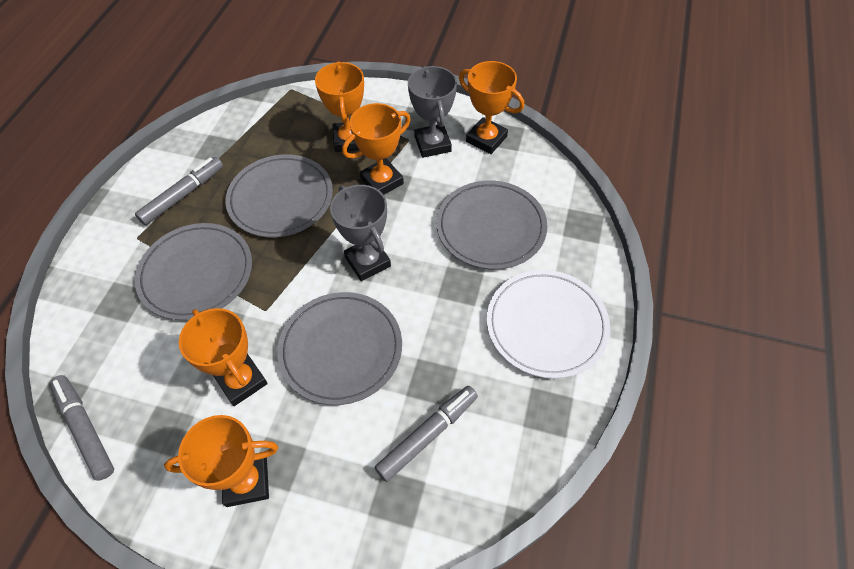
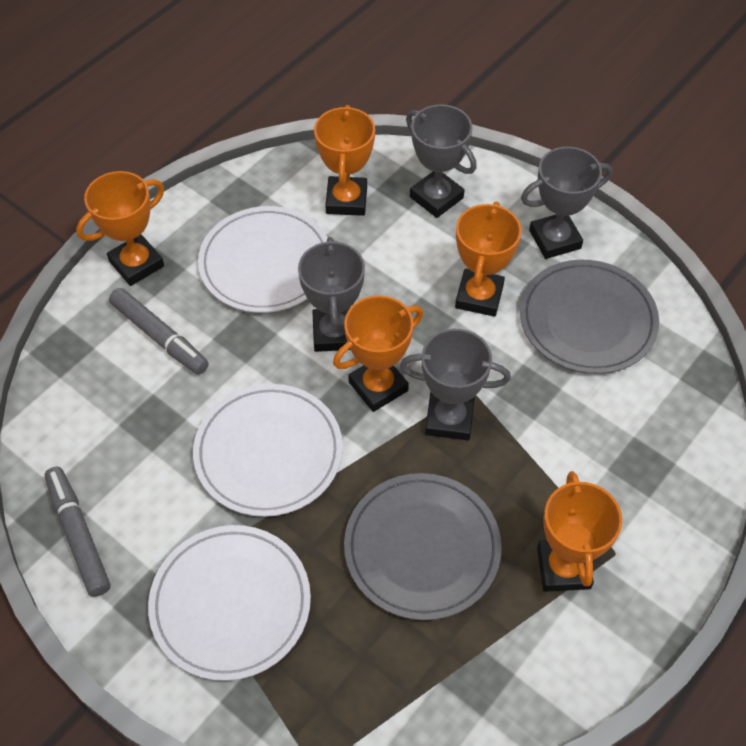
grey marker: 3 -> 2
grey plate: 4 -> 2
grey trophy: 2 -> 4
white plate: 1 -> 3

